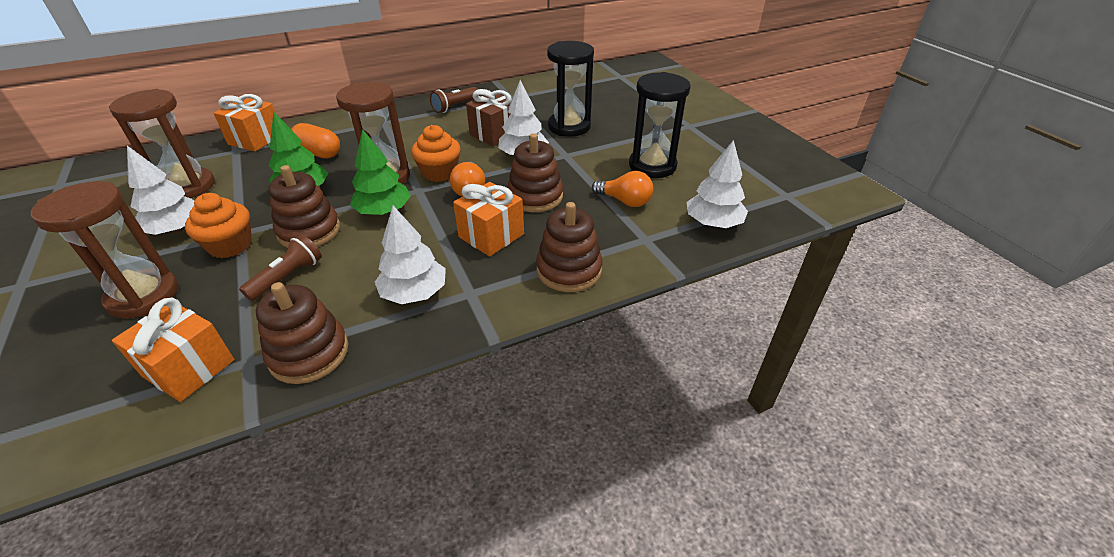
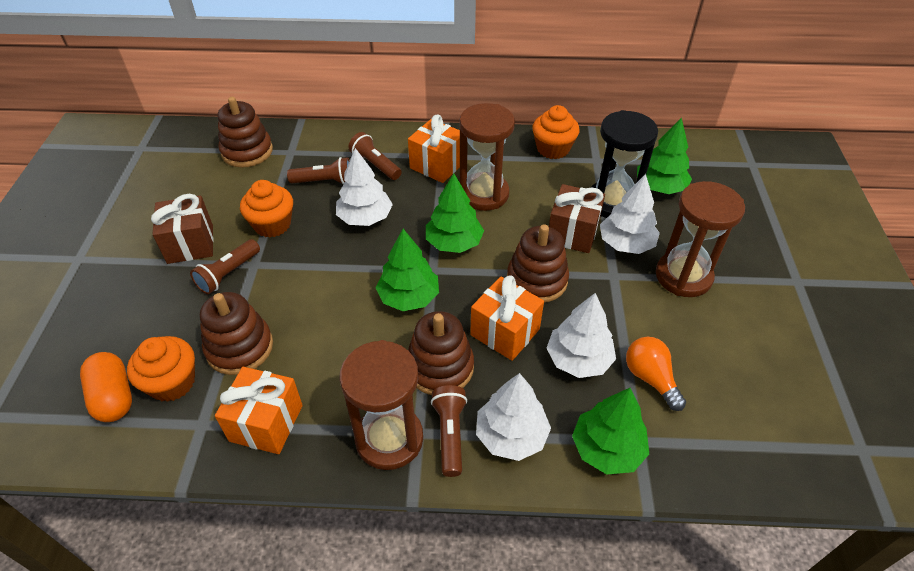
black hourglass: 2 -> 1
brown flashlight: 2 -> 4
brown gift: 1 -> 2
green tree: 2 -> 4
orange cupcake: 2 -> 3
orange light bulb: 2 -> 1

